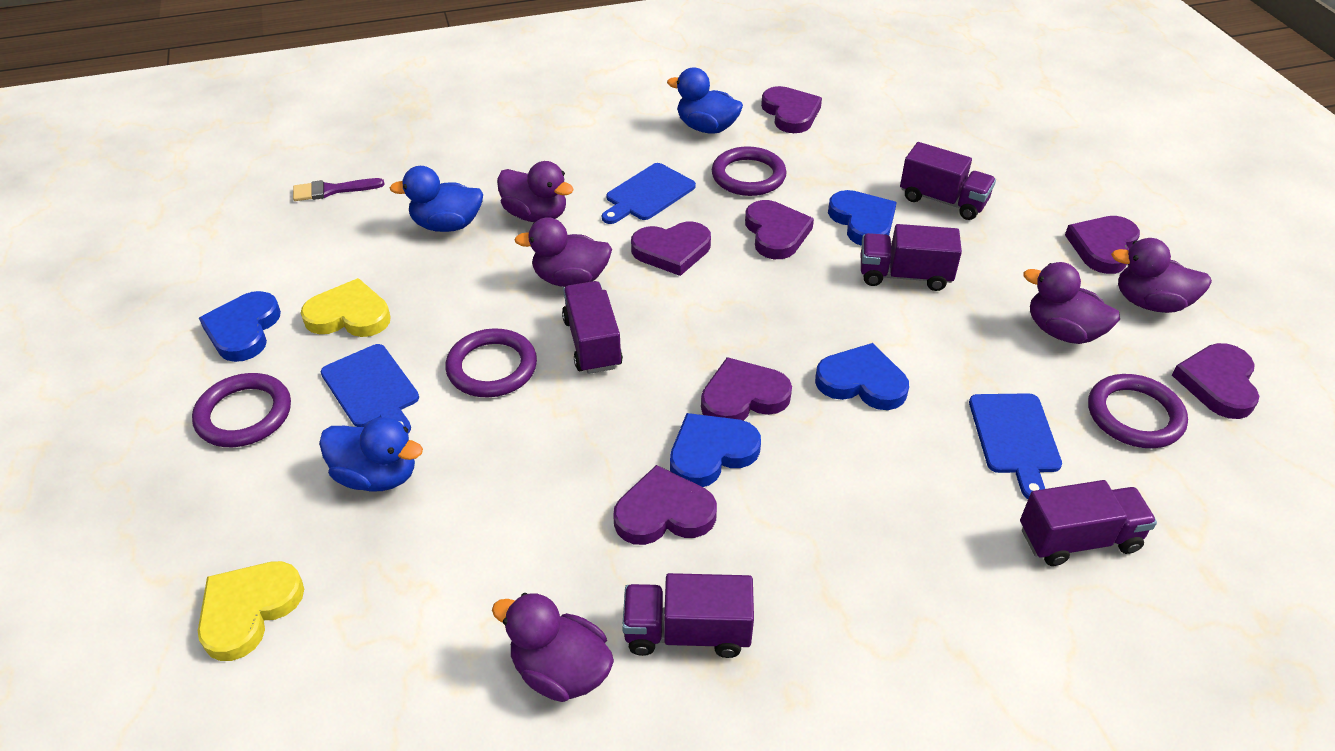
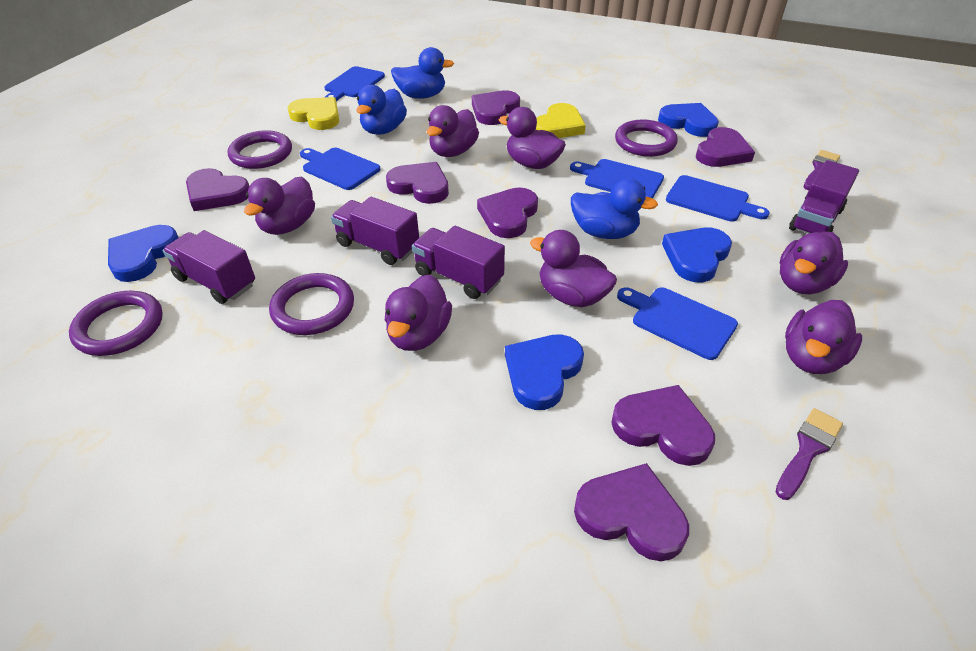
blue cutting board: 3 -> 5
purple brush: 1 -> 2
purple duck: 5 -> 7
purple truck: 5 -> 4

